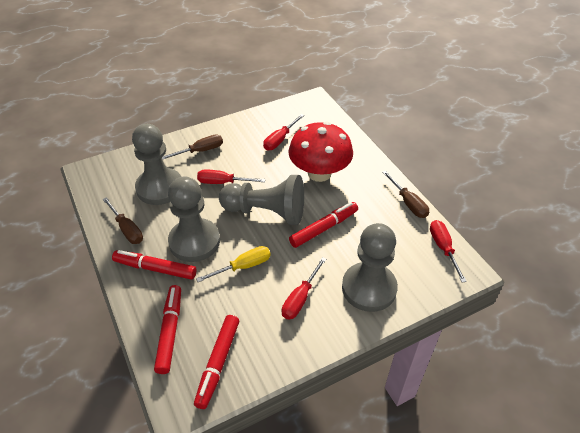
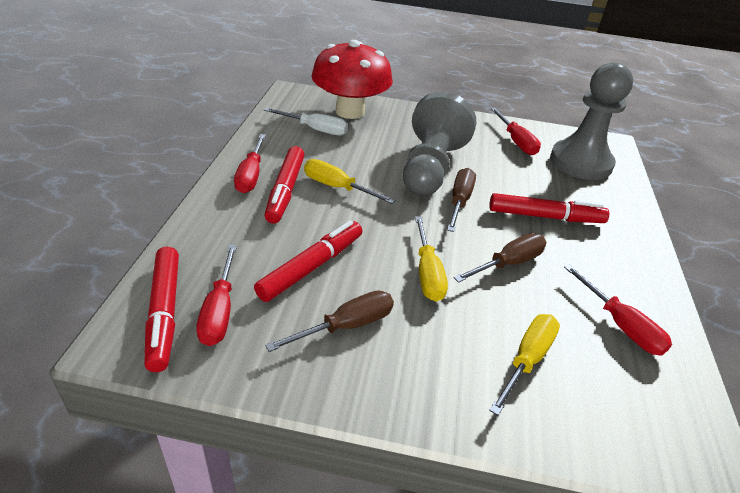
grey pawn: 4 -> 2
white screwdriver: 0 -> 1
yellow screwdriver: 1 -> 3

